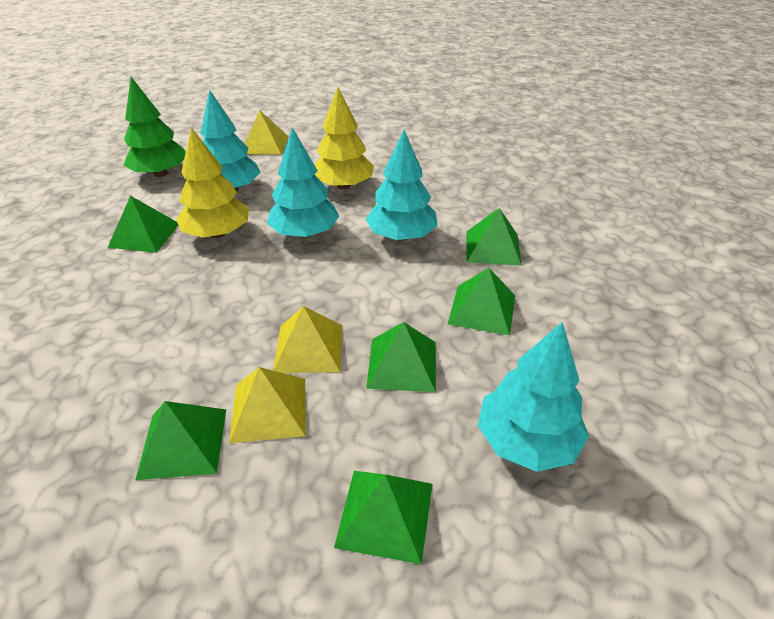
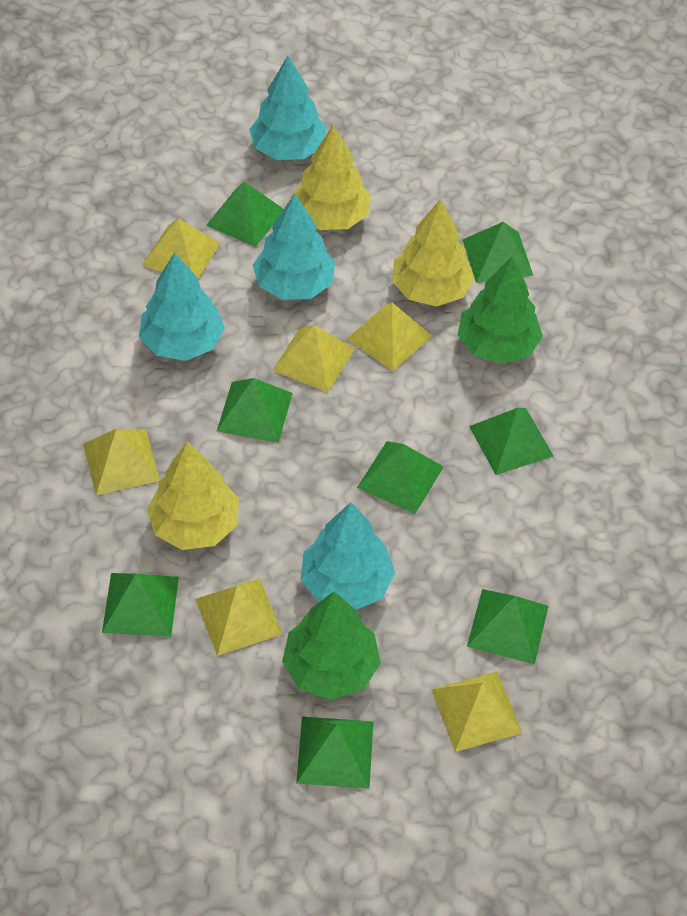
green pyramid: 6 -> 8
green tree: 1 -> 2
yellow pyramid: 3 -> 6
yellow tree: 2 -> 3

